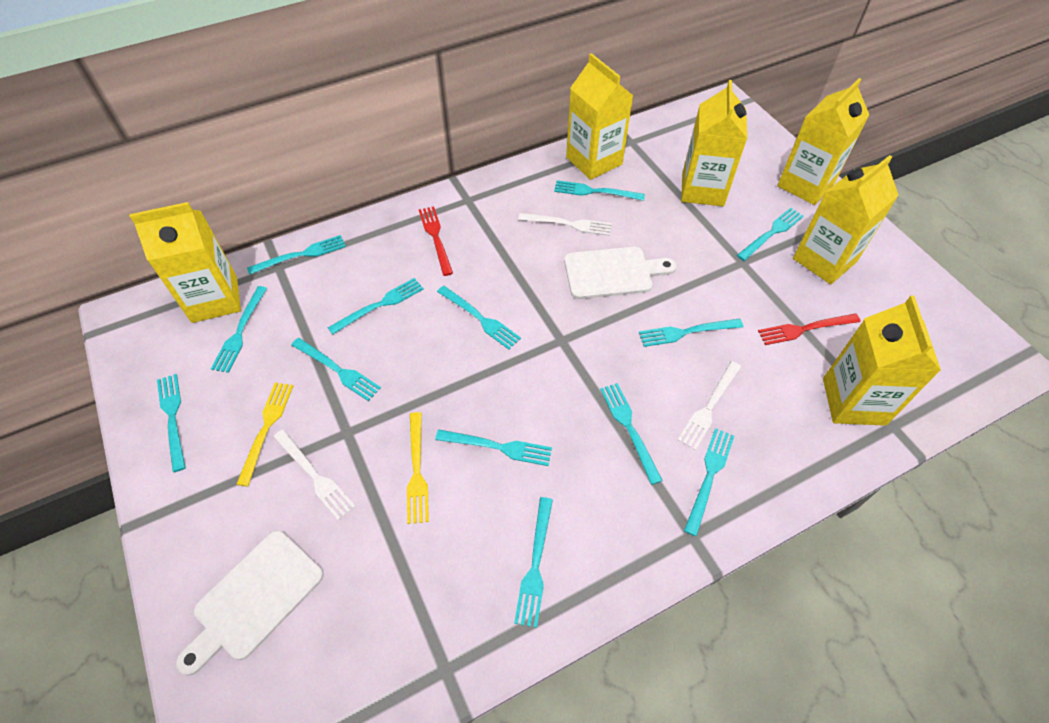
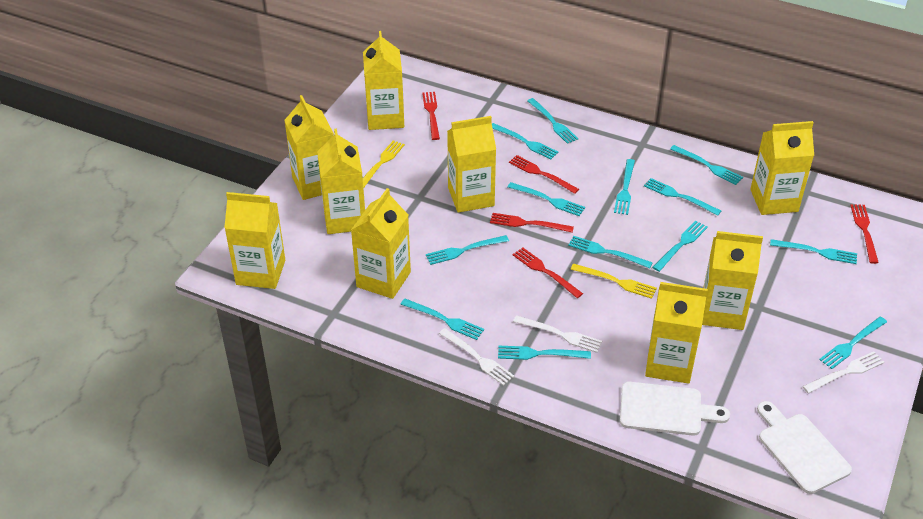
red fork: 2 -> 5
yellow carton: 6 -> 9

